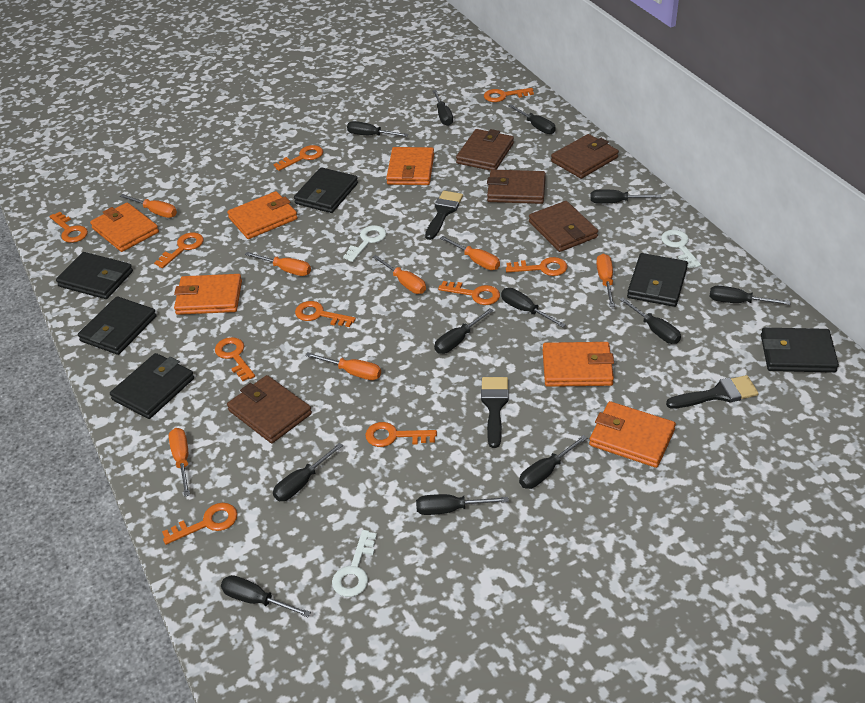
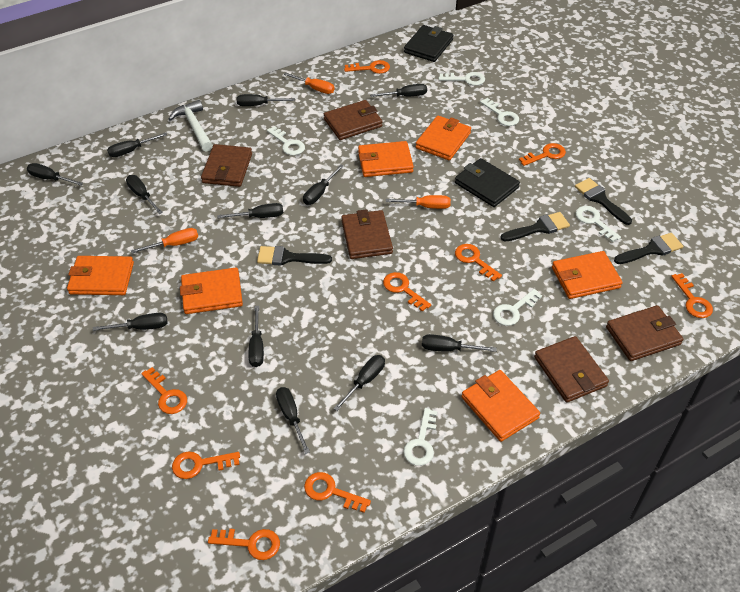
black brush: 3 -> 4
black wallet: 6 -> 2
orange key: 10 -> 9
orange screwdriver: 7 -> 3
white hammer: 0 -> 1
white key: 3 -> 6

